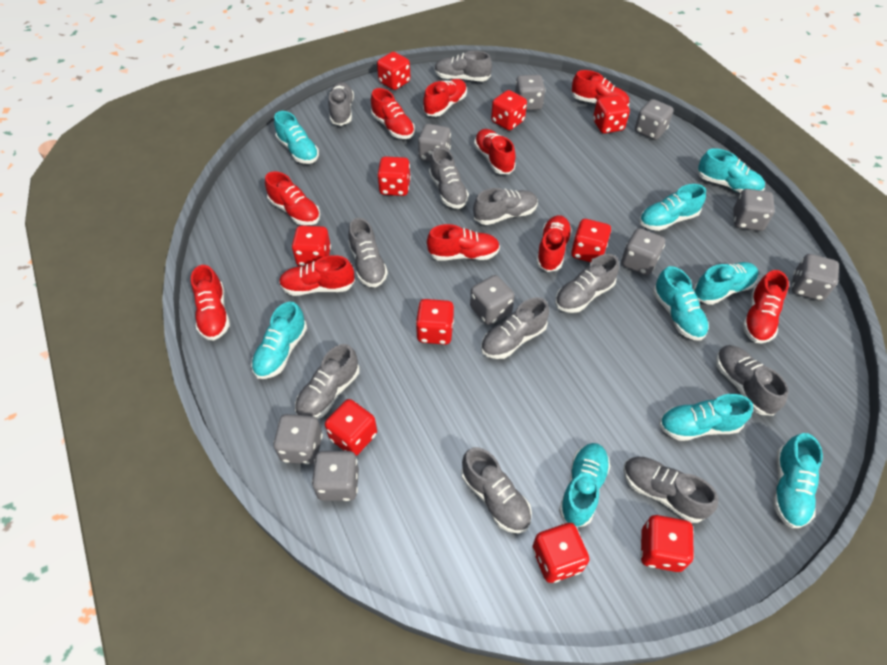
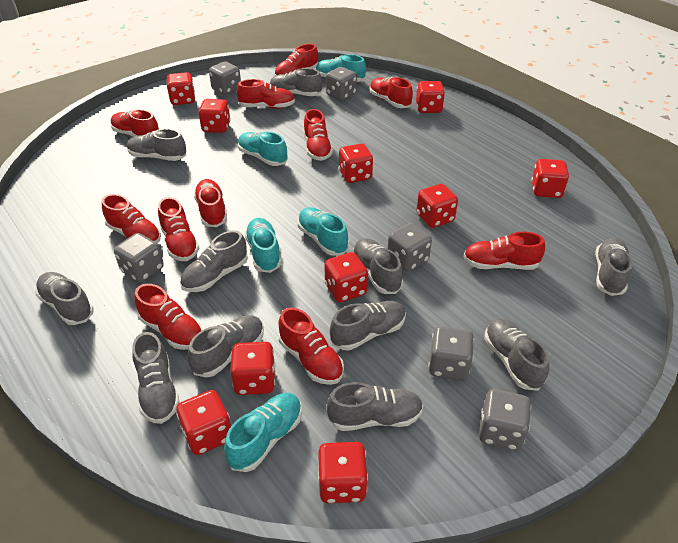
grey dice: 9 -> 6
red shoe: 10 -> 11
turquoise shoe: 9 -> 5

